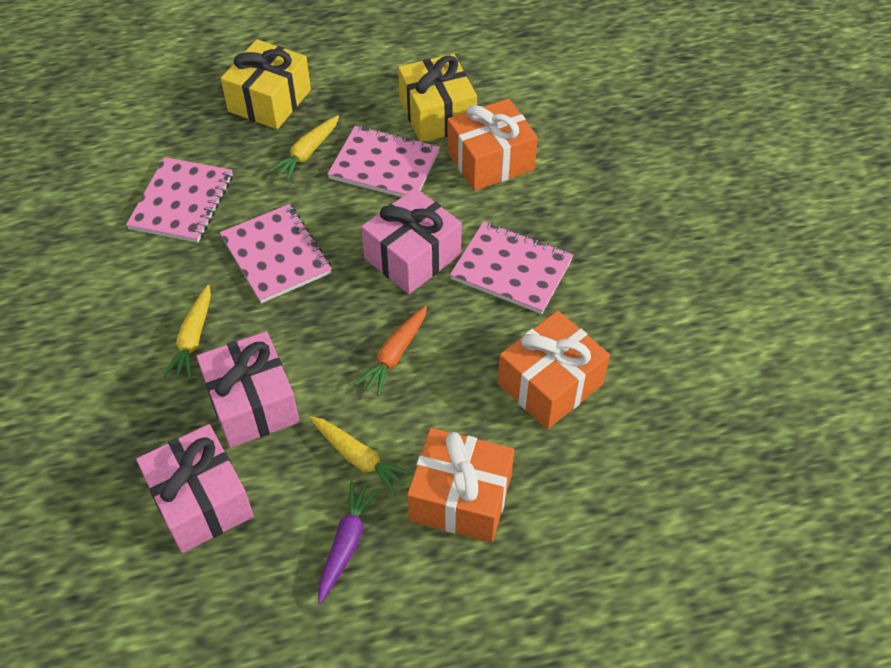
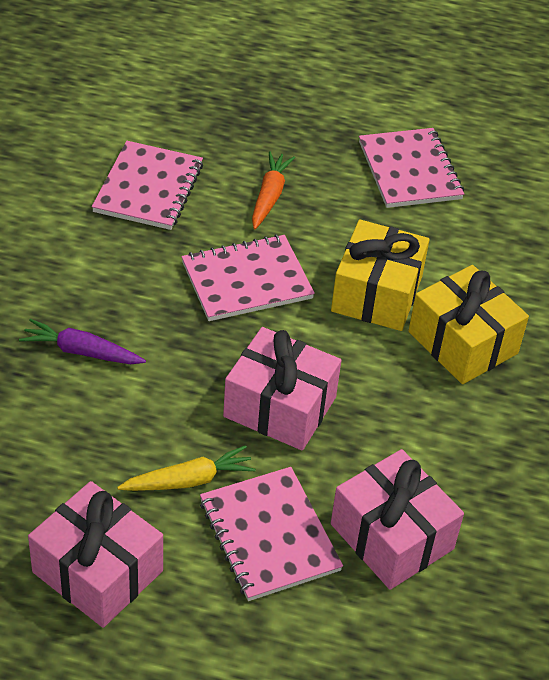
orange gift: 3 -> 0
yellow carrot: 3 -> 1

